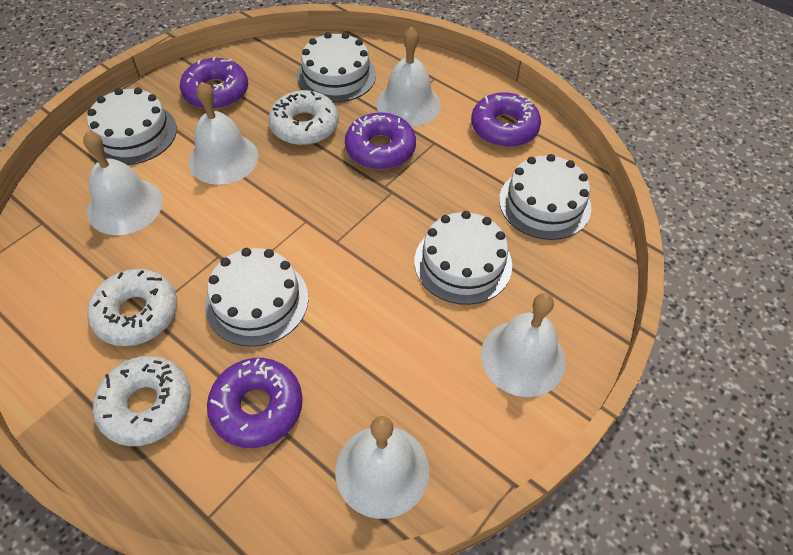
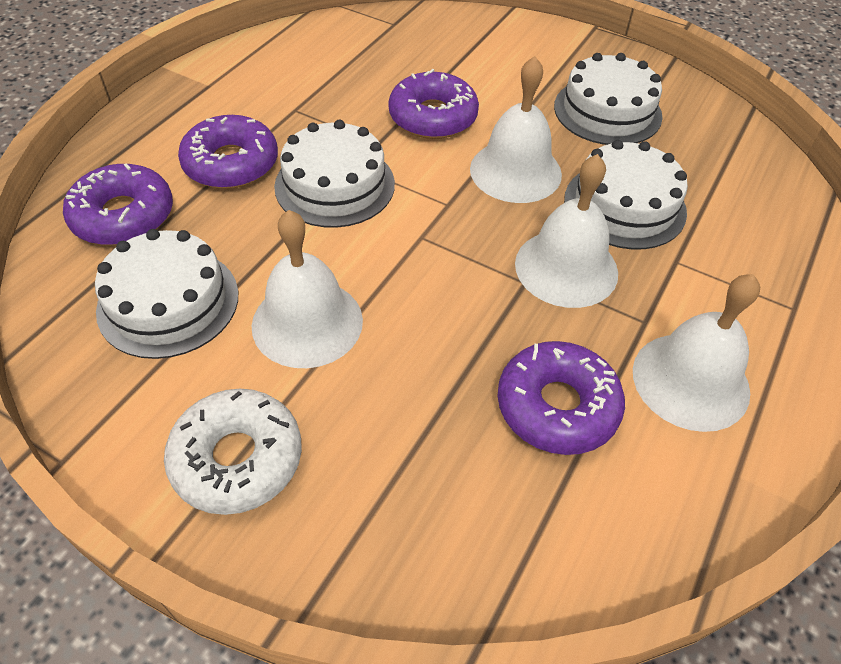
white bell: 5 -> 4
white cake: 5 -> 4
white donut: 3 -> 1

